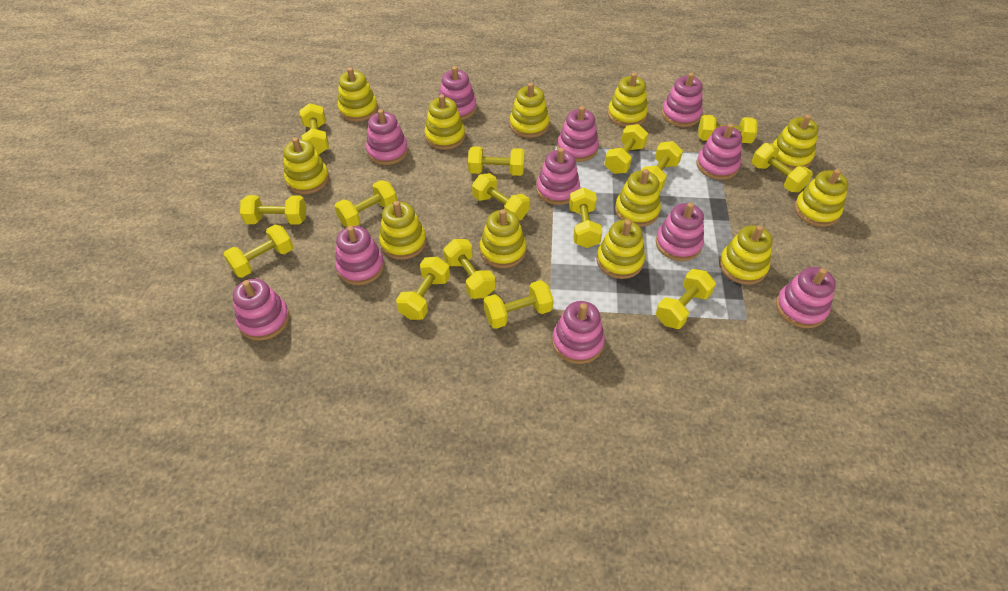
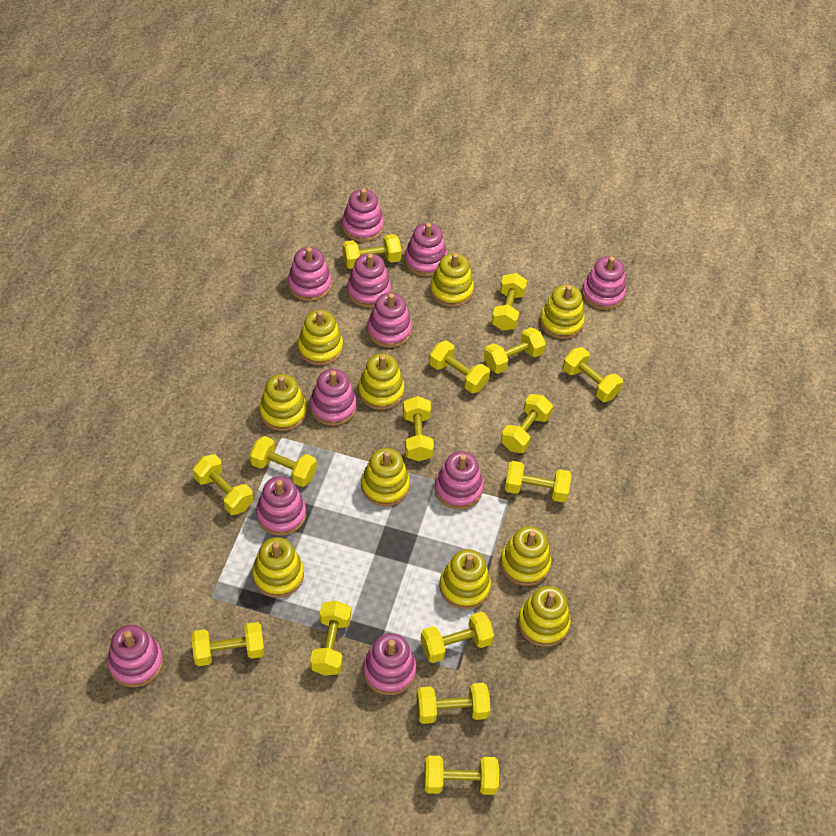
yellow stacking toy: 12 -> 10

